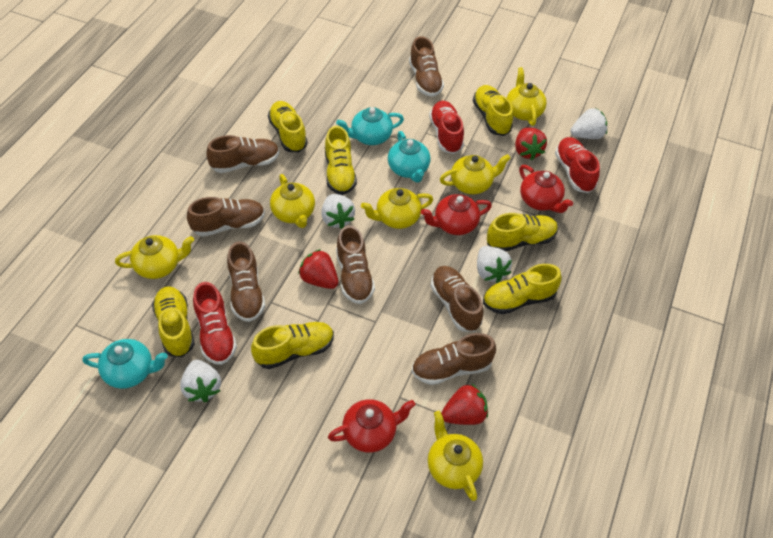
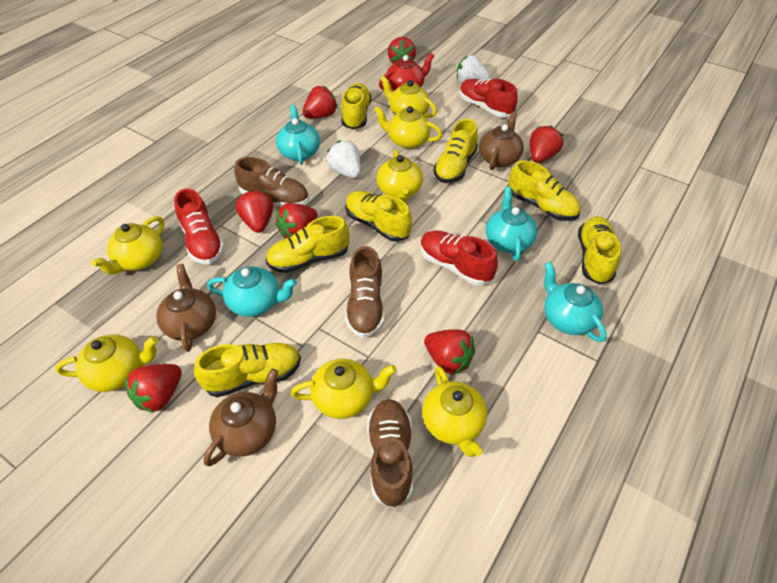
brown shoe: 7 -> 3
brown teapot: 0 -> 3
red strawberry: 3 -> 7
red teapot: 3 -> 1
turquoise teapot: 3 -> 4
white strawberry: 4 -> 2
yellow teapot: 6 -> 7

